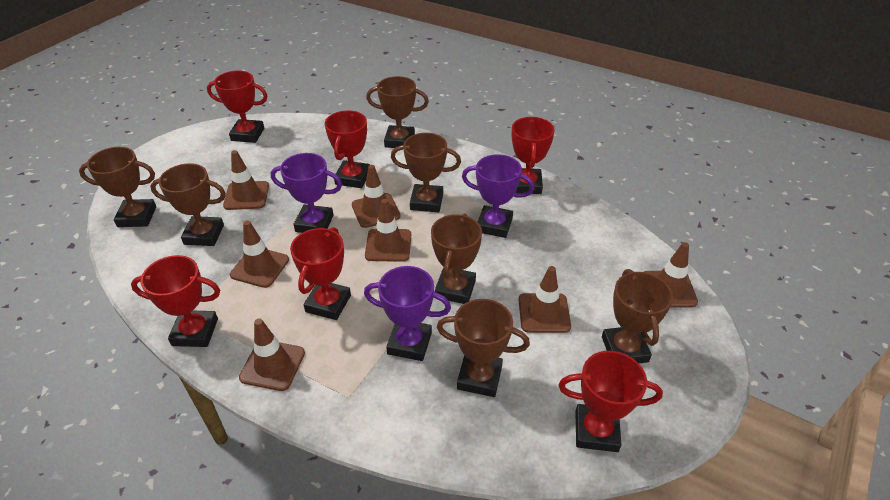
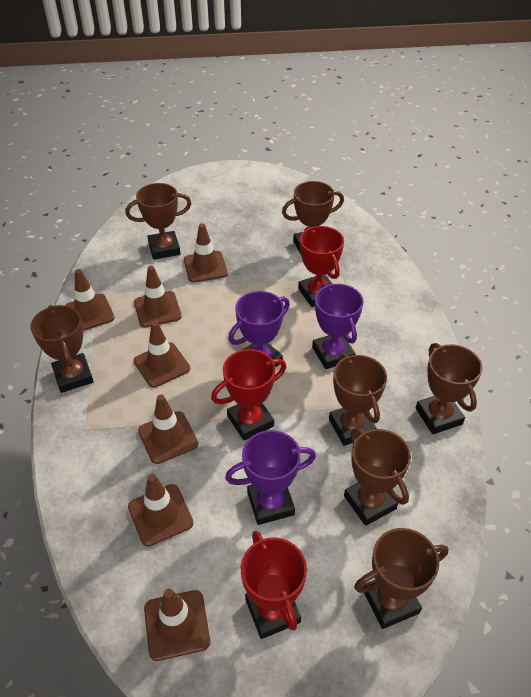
red trophy: 6 -> 3

